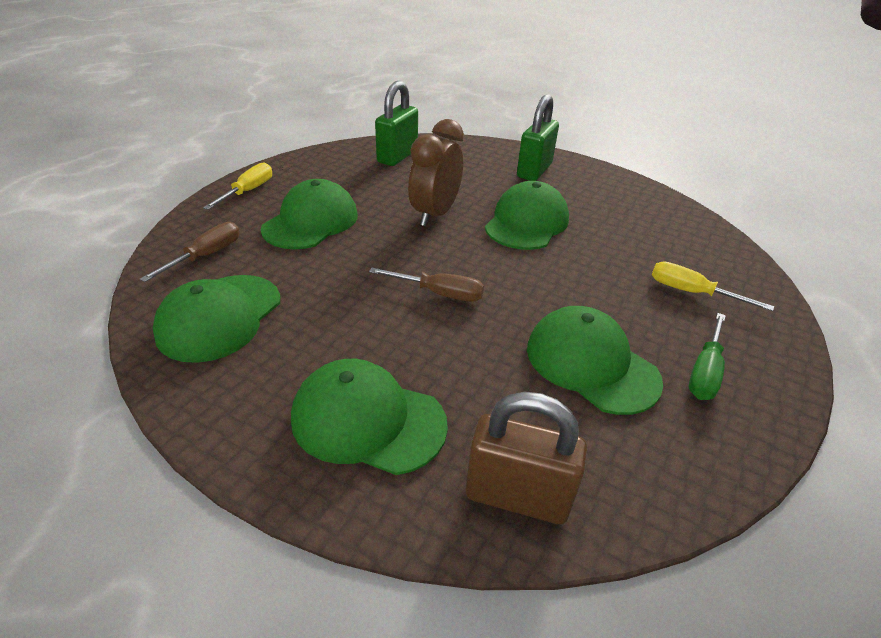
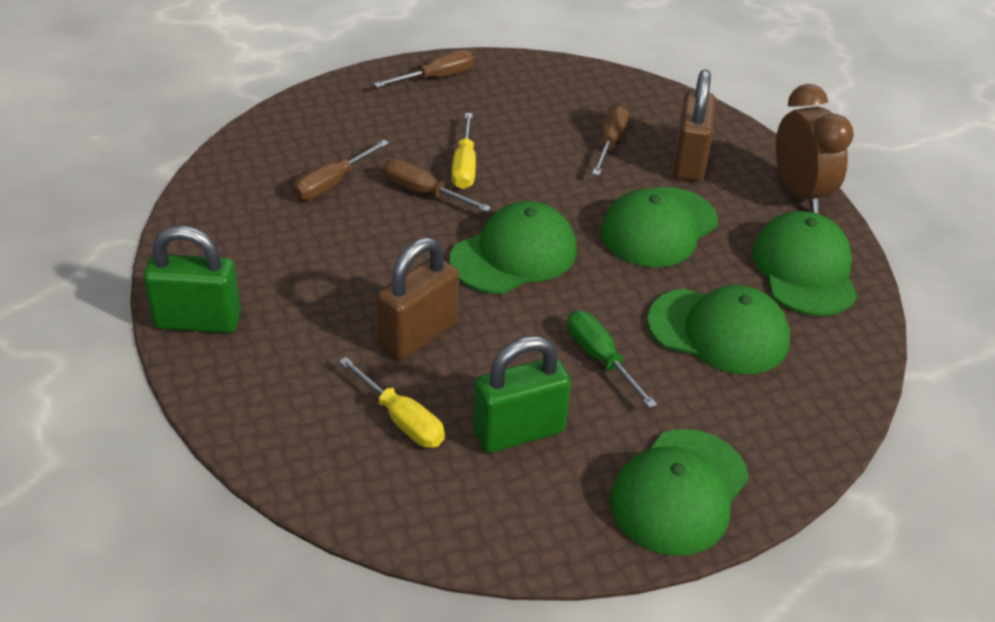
brown padlock: 1 -> 2
brown screwdriver: 2 -> 4

